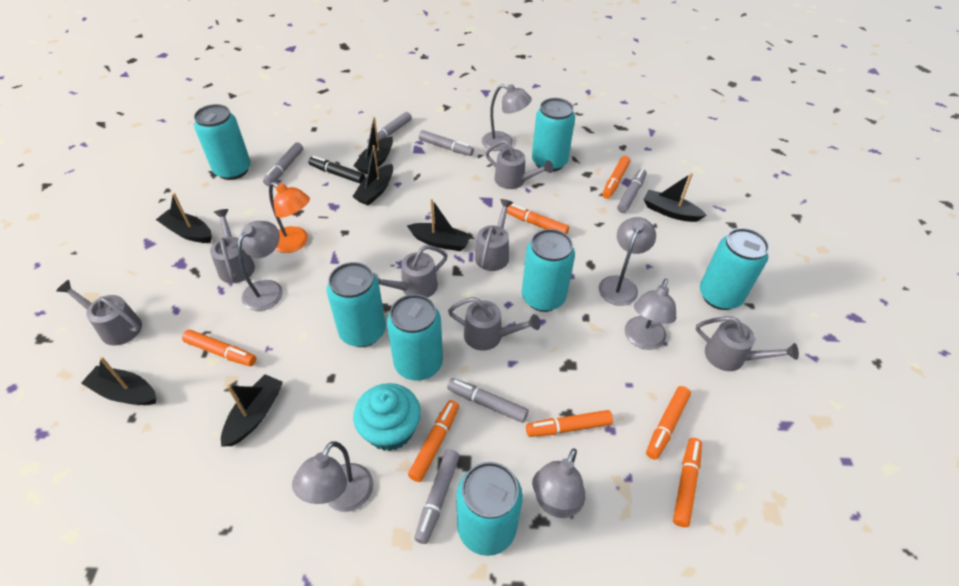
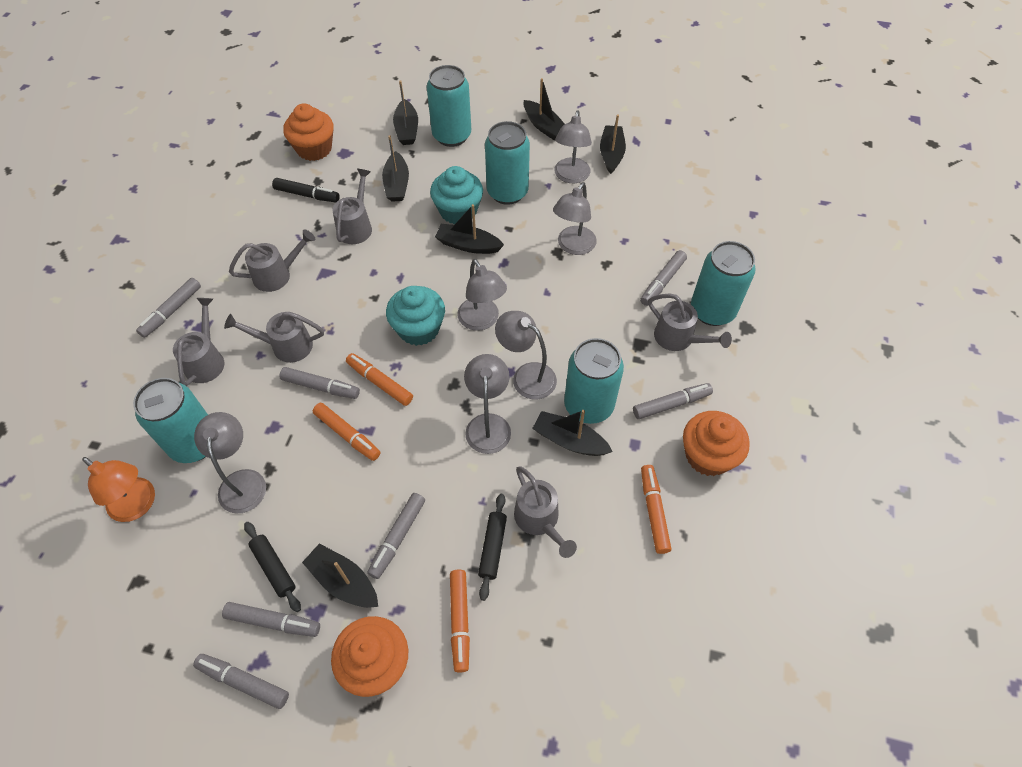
black rolling pin: 0 -> 2
grey marker: 6 -> 7
grey watering can: 7 -> 6
orange cupcake: 0 -> 3
orange marker: 7 -> 4
turquoise can: 7 -> 5
turquoise cupcake: 1 -> 2

